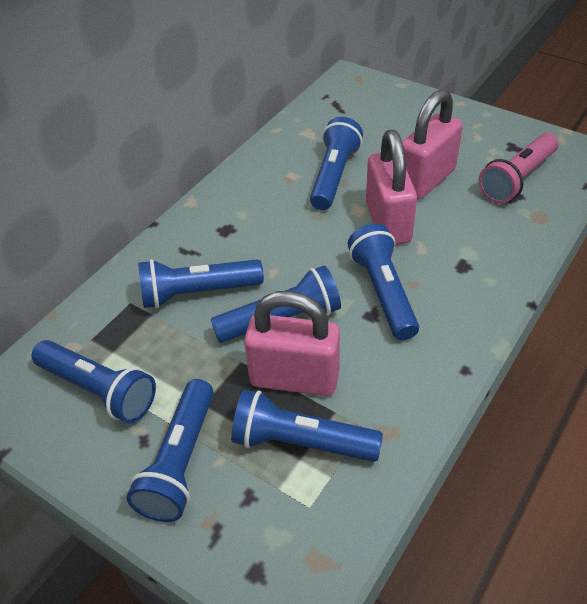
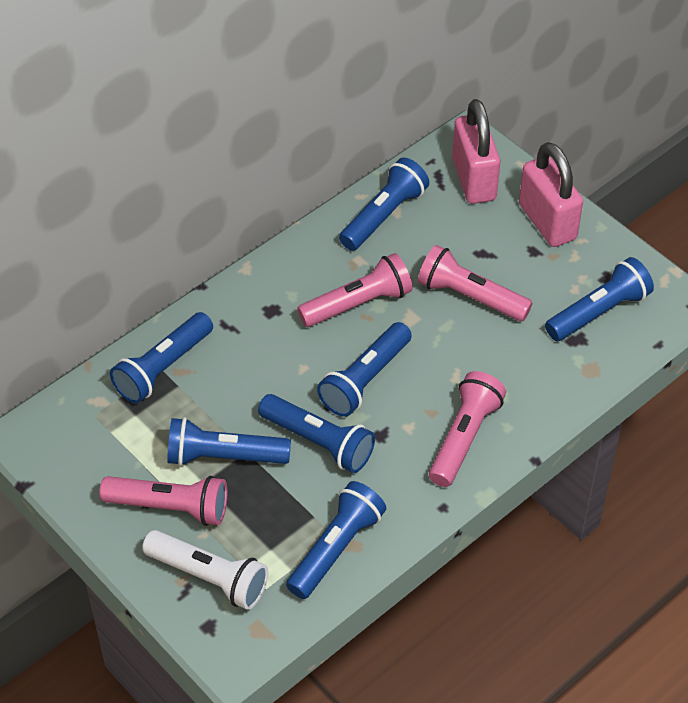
pink flashlight: 1 -> 4
pink padlock: 3 -> 2
white flashlight: 0 -> 1

